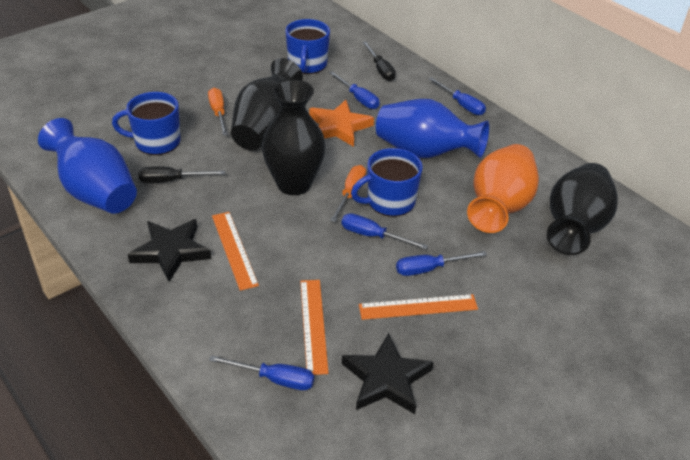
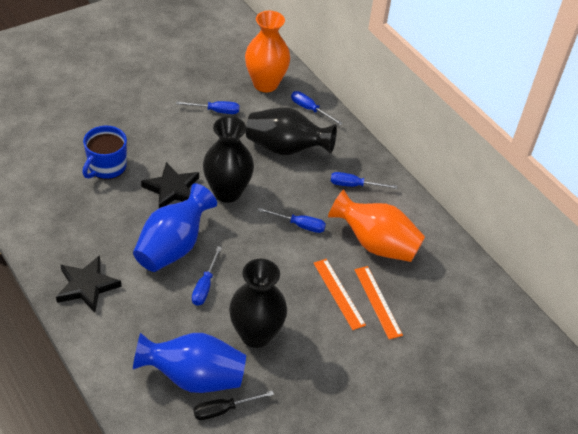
black screwdriver: 2 -> 1
blue mug: 3 -> 1
orange ruler: 3 -> 2
orange screwdriver: 2 -> 0
orange star: 1 -> 0
orange vase: 1 -> 2

